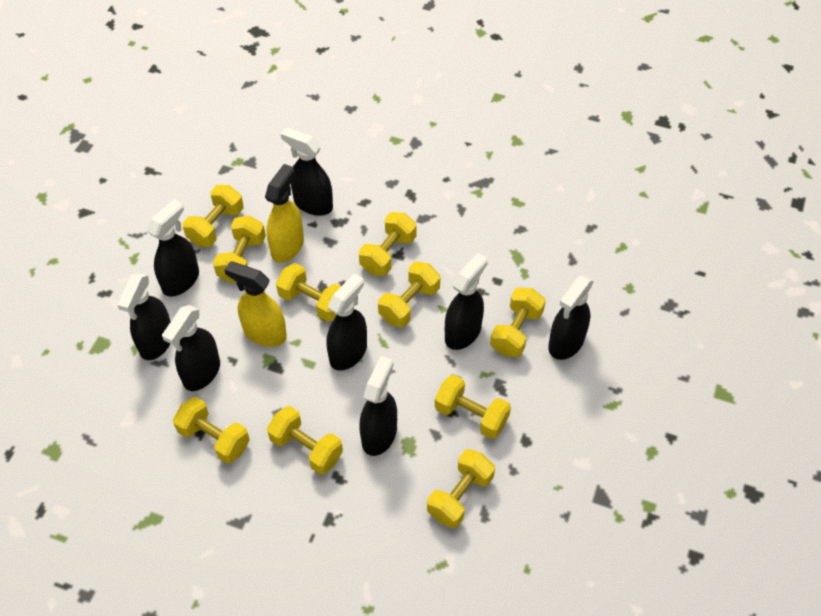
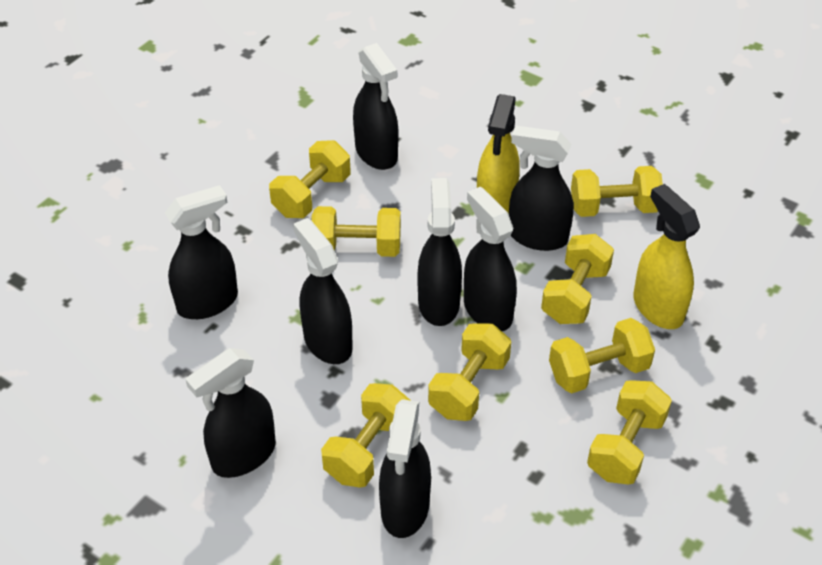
yellow dumbbell: 10 -> 8

